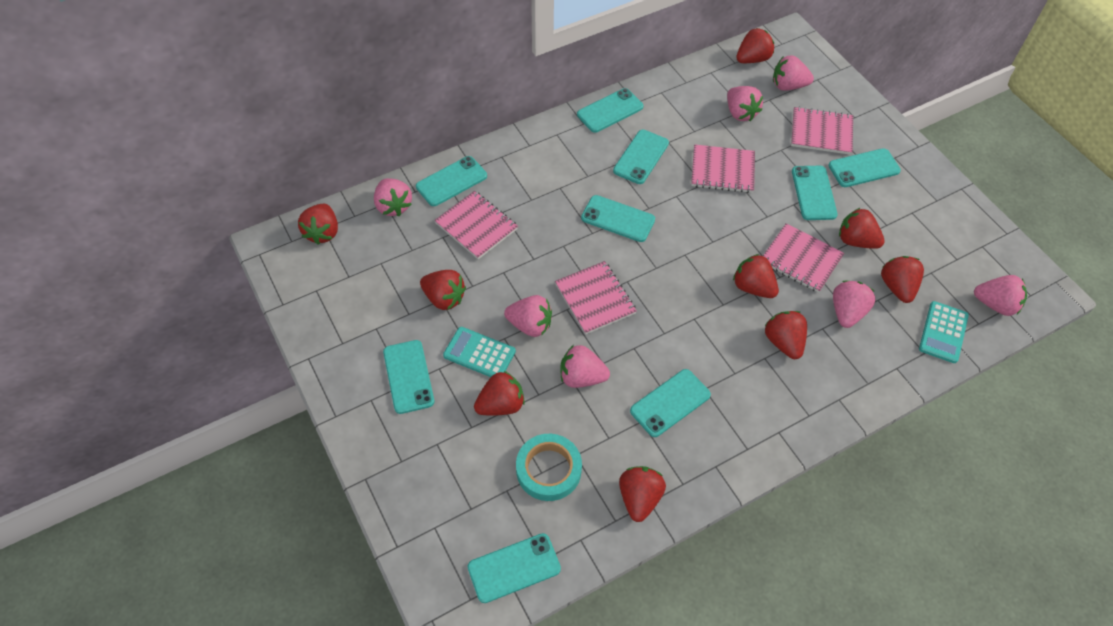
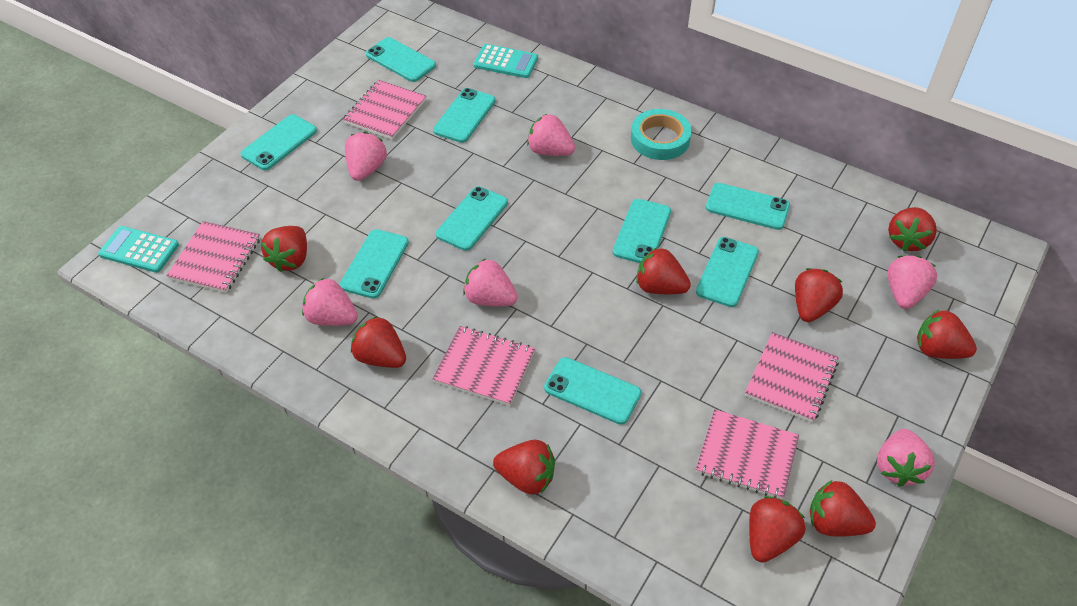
pink strawberry: 7 -> 6

